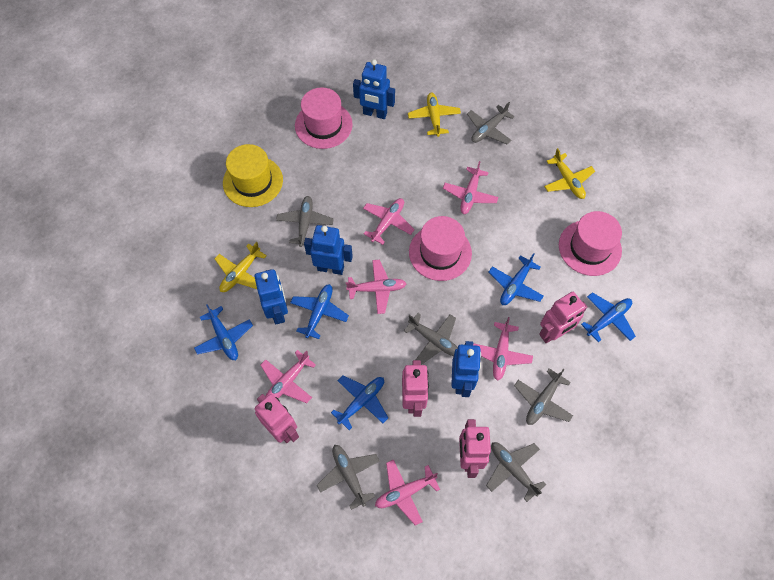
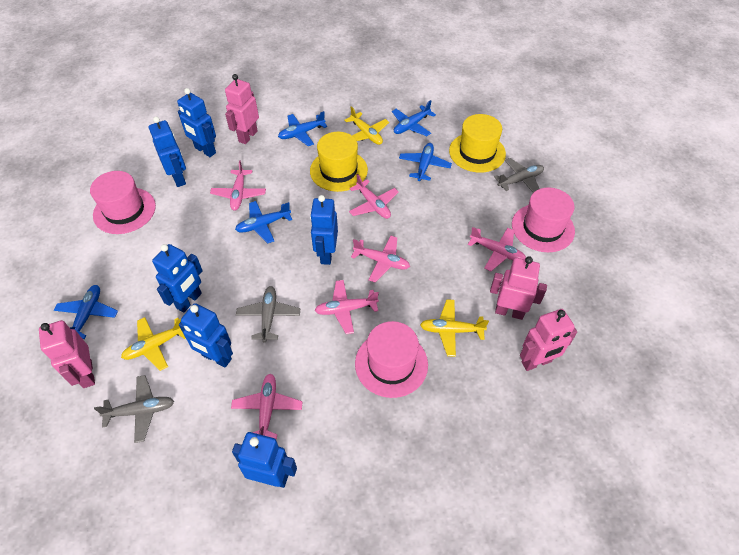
blue robot: 4 -> 6
grey plane: 6 -> 3
yellow hat: 1 -> 2

